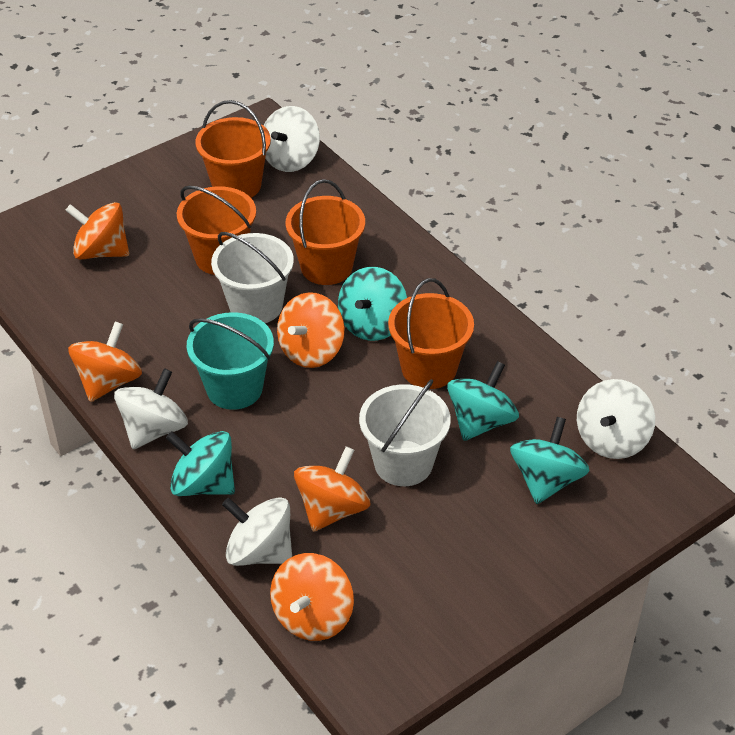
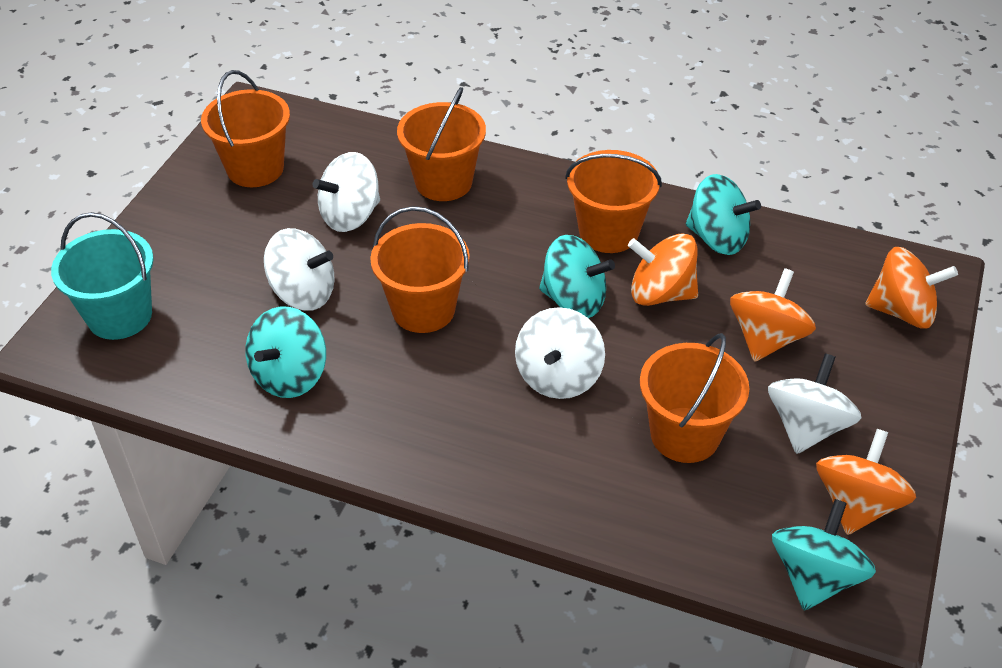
orange bucket: 4 -> 5
orange spinning top: 5 -> 4
white bucket: 2 -> 0

